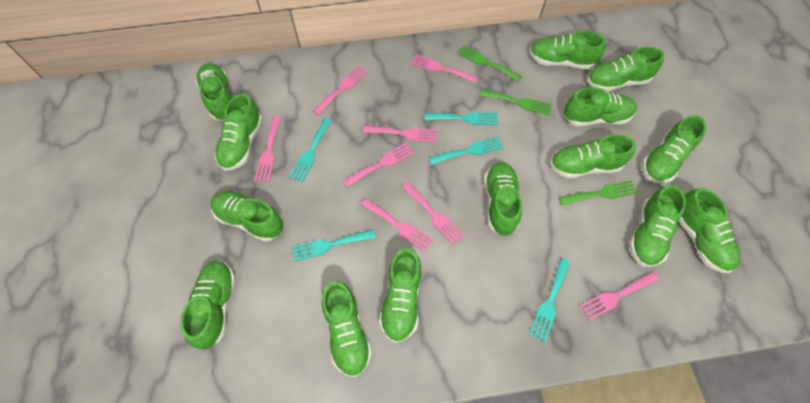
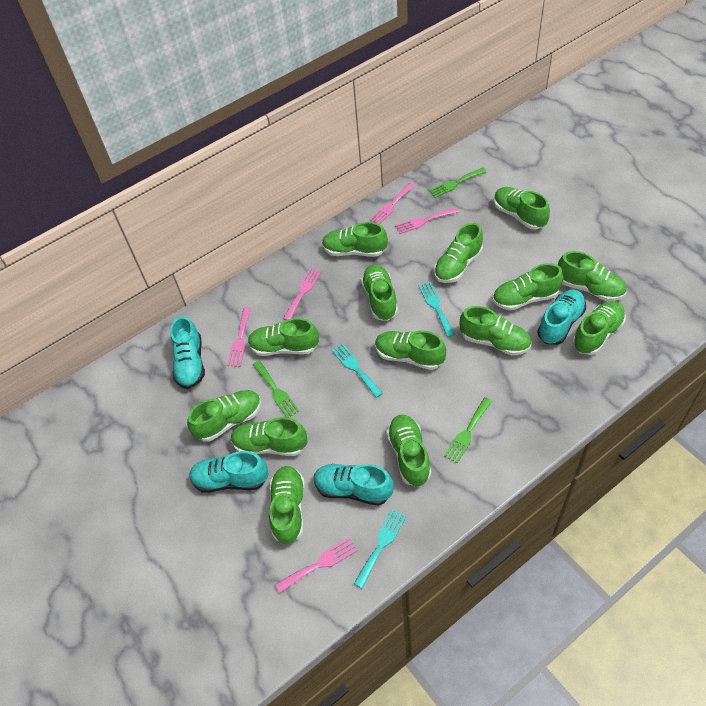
pink fork: 8 -> 5
turquoise fork: 5 -> 3
turquoise shoe: 0 -> 4

